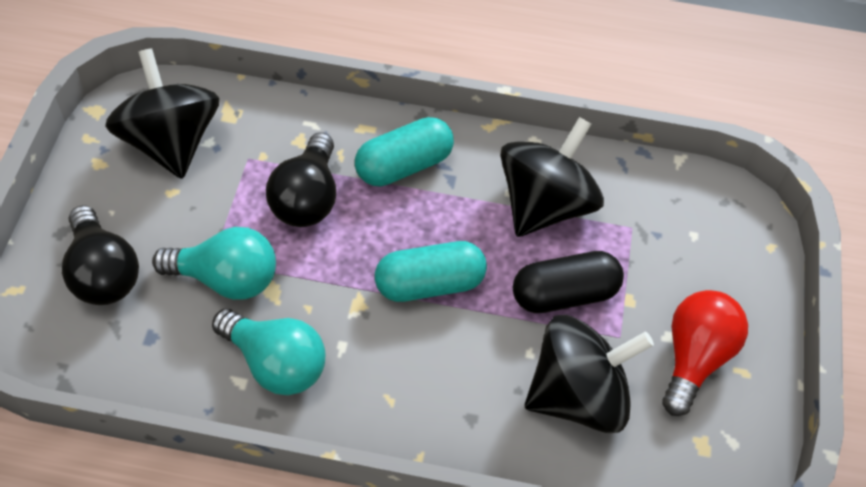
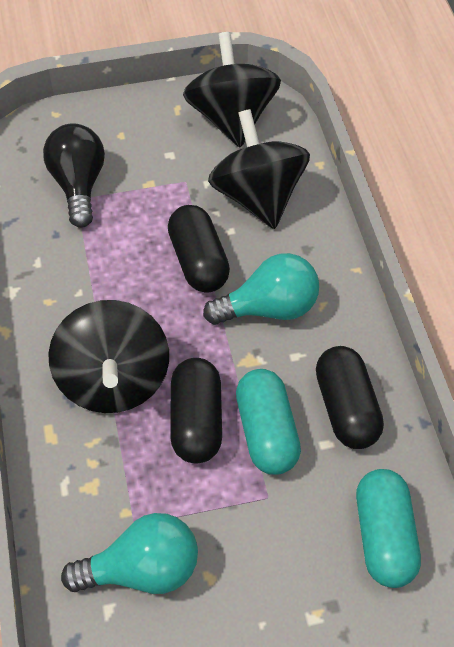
black capsule: 1 -> 3
black light bulb: 2 -> 1
red light bulb: 1 -> 0

